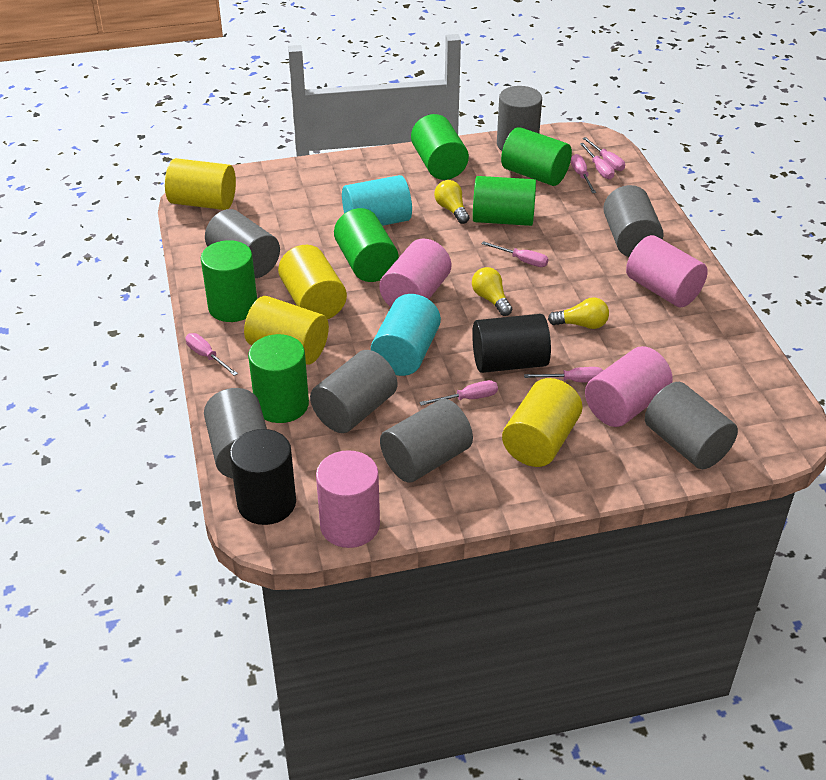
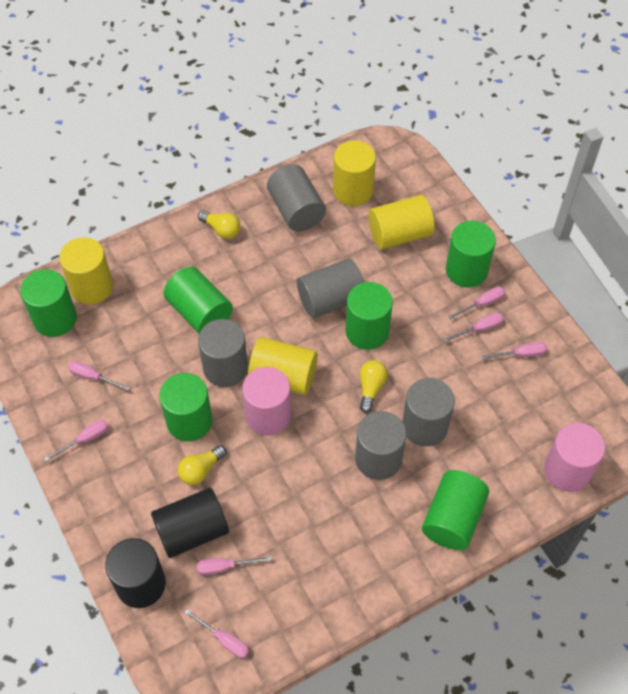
grey cylinder: 7 -> 5
pink cylinder: 4 -> 2
turquoise cylinder: 2 -> 0

